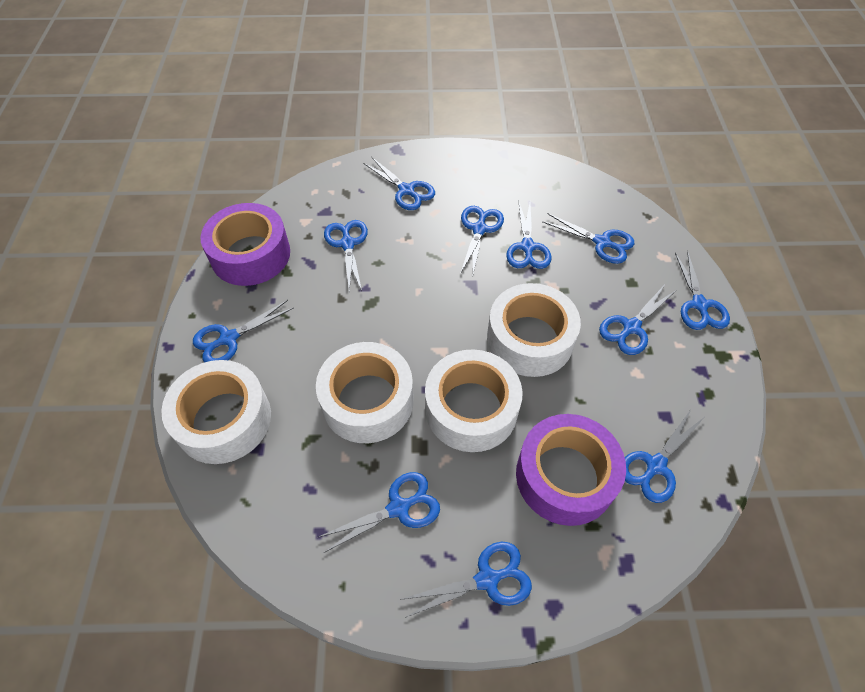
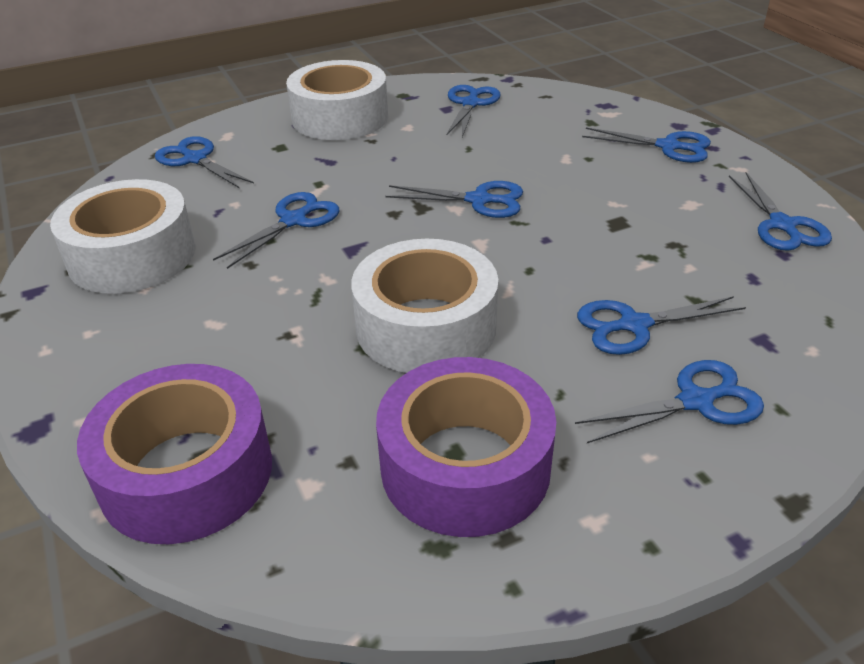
blue scissors: 11 -> 8
white tape: 4 -> 3

